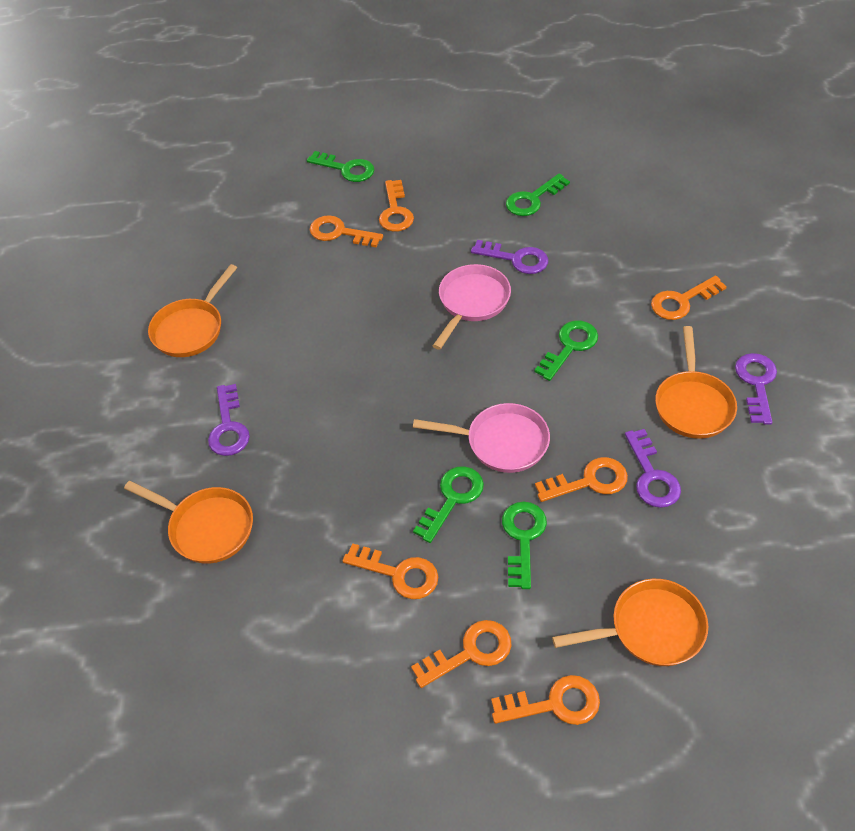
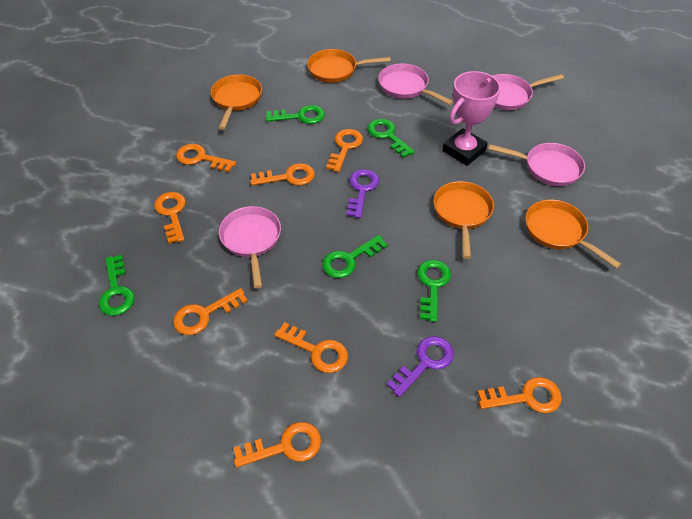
orange key: 7 -> 8
pink pan: 2 -> 4
pink trophy: 0 -> 1
purple key: 4 -> 2

